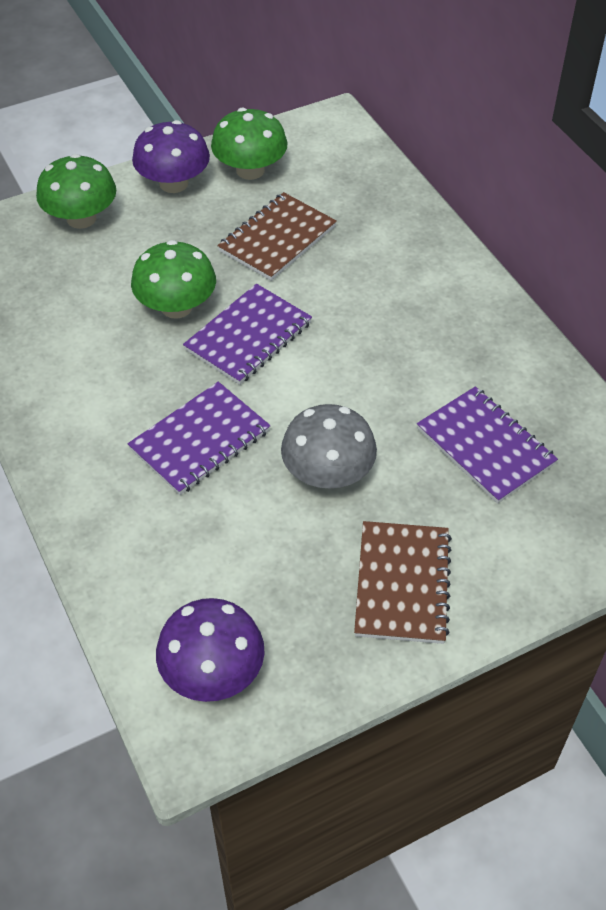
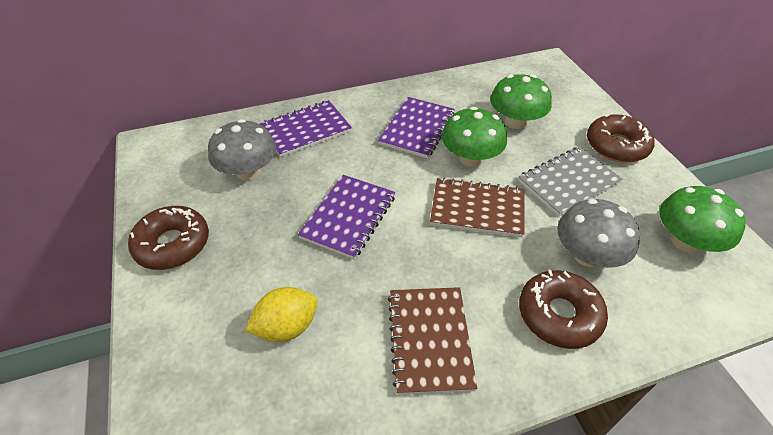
brown donut: 0 -> 3
grey mushroom: 1 -> 2
grey notebook: 0 -> 1
purple mushroom: 2 -> 0
yellow lemon: 0 -> 1

